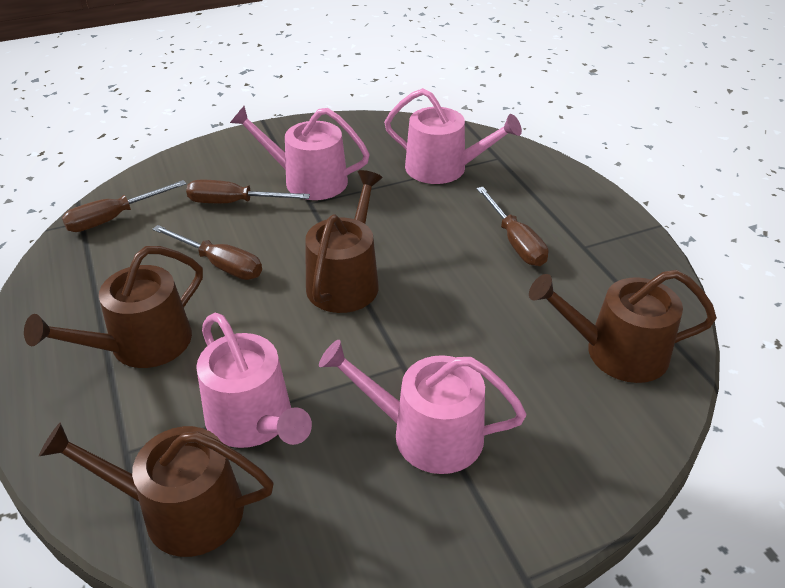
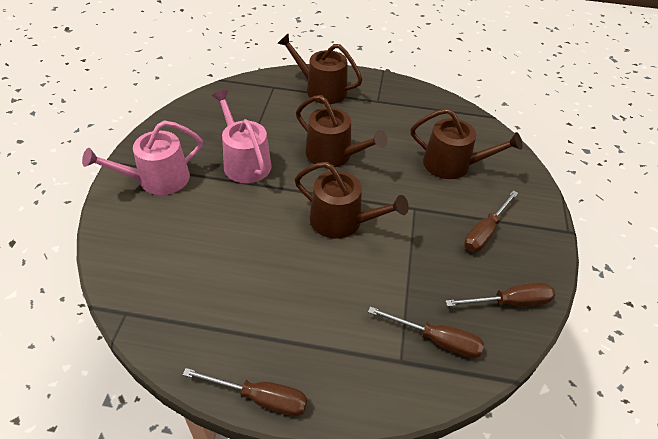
pink watering can: 4 -> 2

